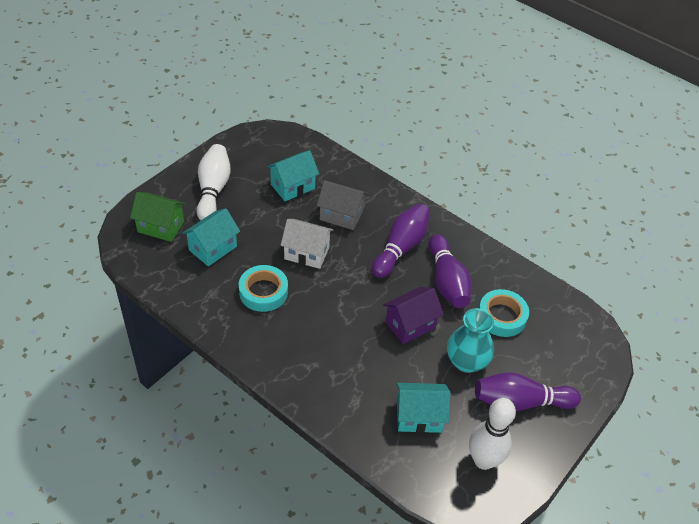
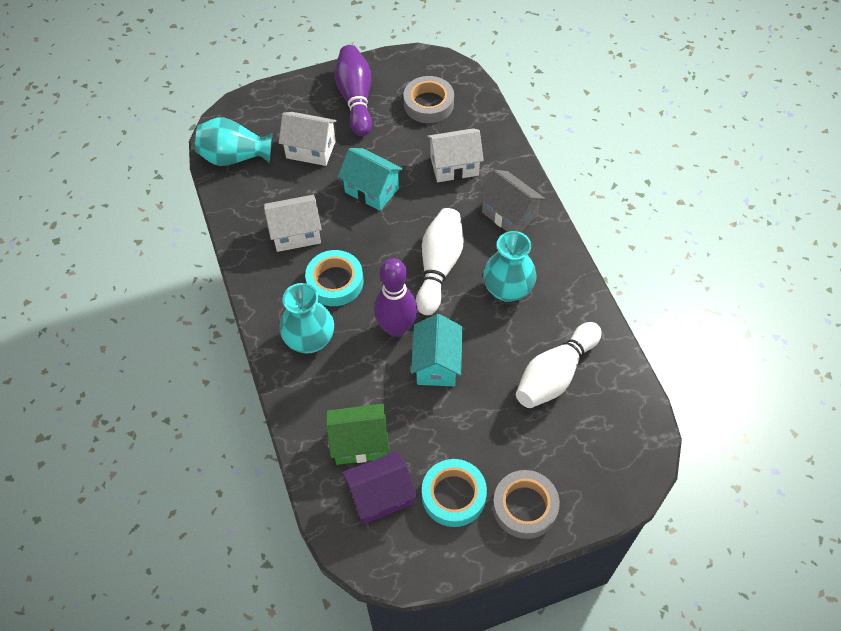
grey tape: 0 -> 2
purple bowling pin: 3 -> 2
turquoise house: 3 -> 2
turquoise vase: 1 -> 3
white house: 1 -> 3

